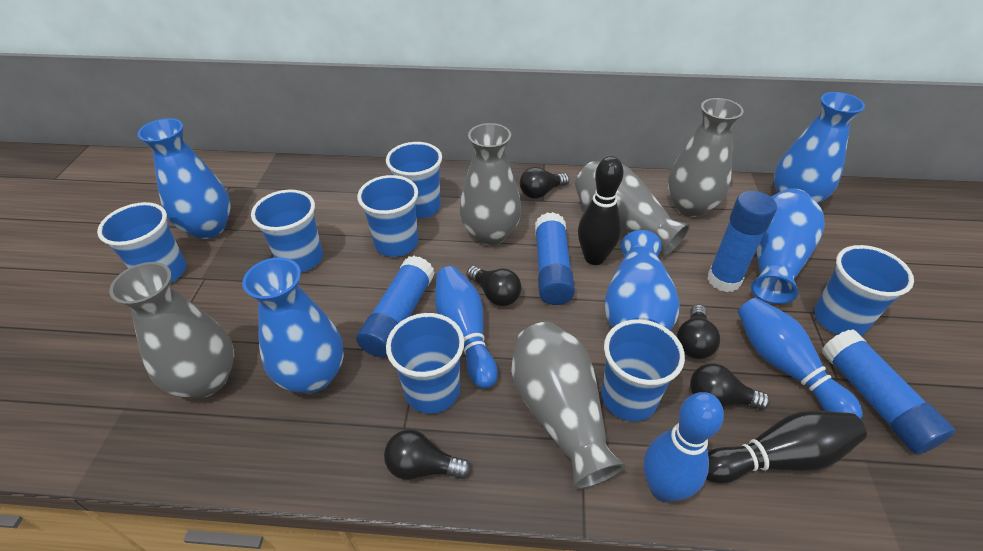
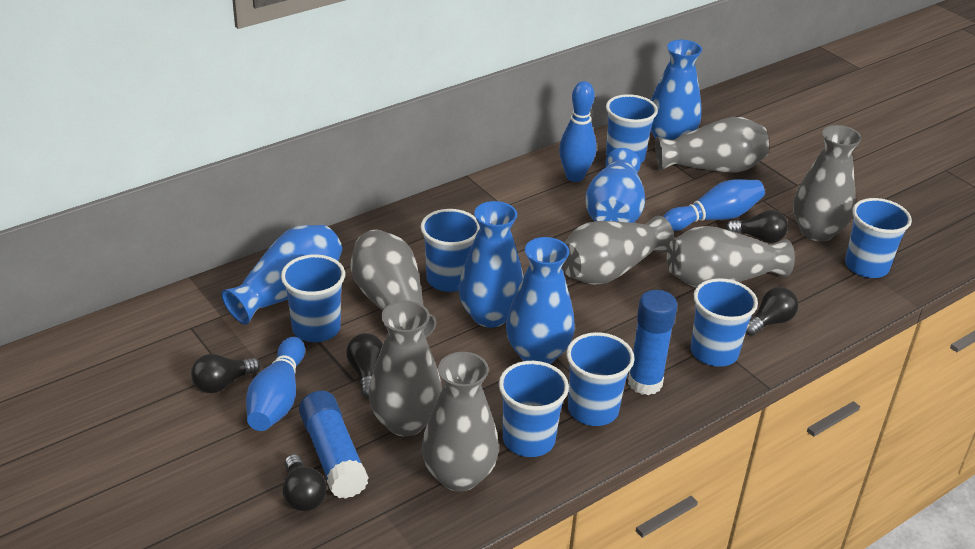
black bowling pin: 2 -> 0
blue glue stick: 4 -> 2
grey vase: 5 -> 7

